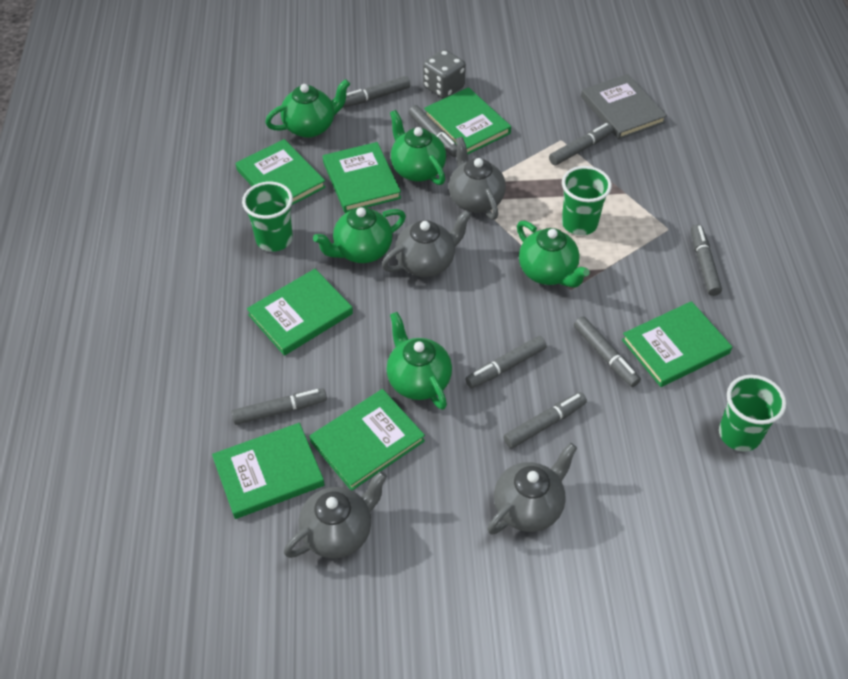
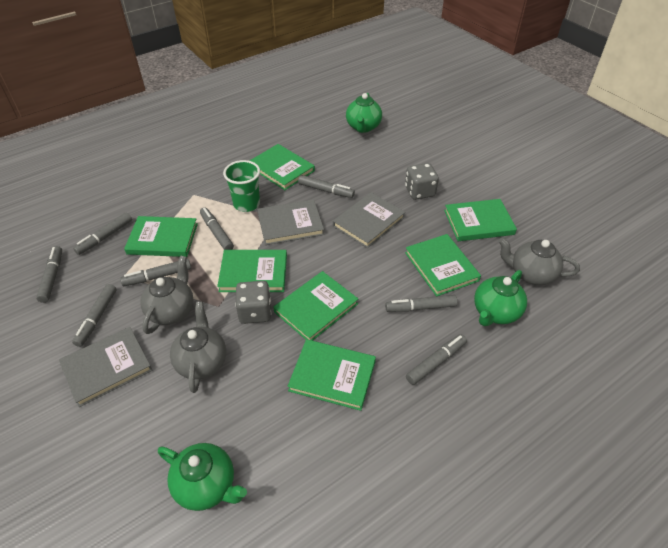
green cup: 3 -> 1
green teapot: 5 -> 3
grey book: 1 -> 3
grey dice: 1 -> 2
grey teapot: 4 -> 3

